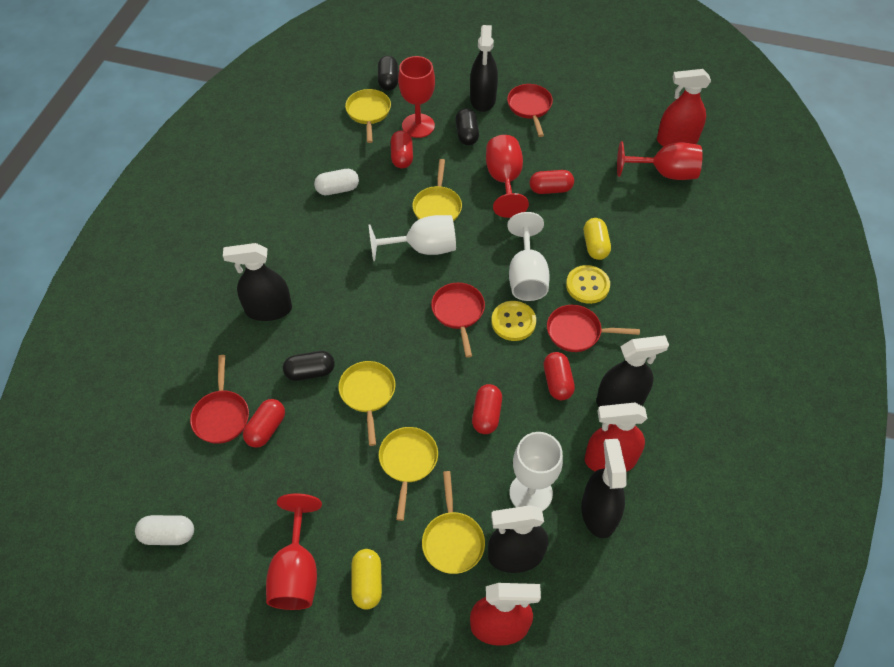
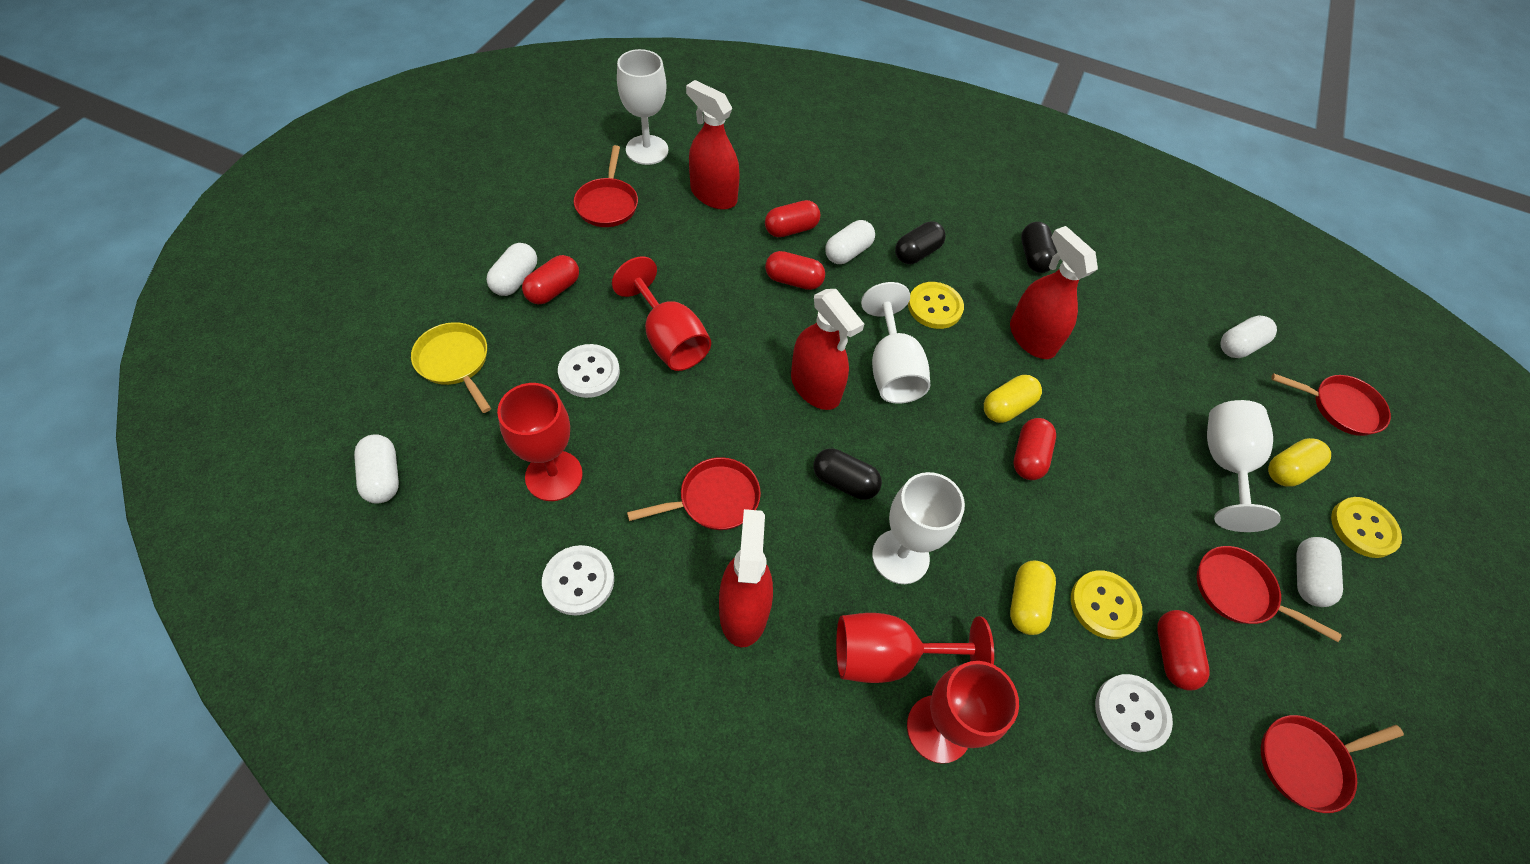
black spray bottle: 5 -> 0
red pan: 4 -> 5
red spray bottle: 3 -> 4
white button: 0 -> 3
white capsule: 2 -> 5
white goblet: 3 -> 4
yellow button: 2 -> 3
yellow capsule: 2 -> 3
yellow pan: 5 -> 1

